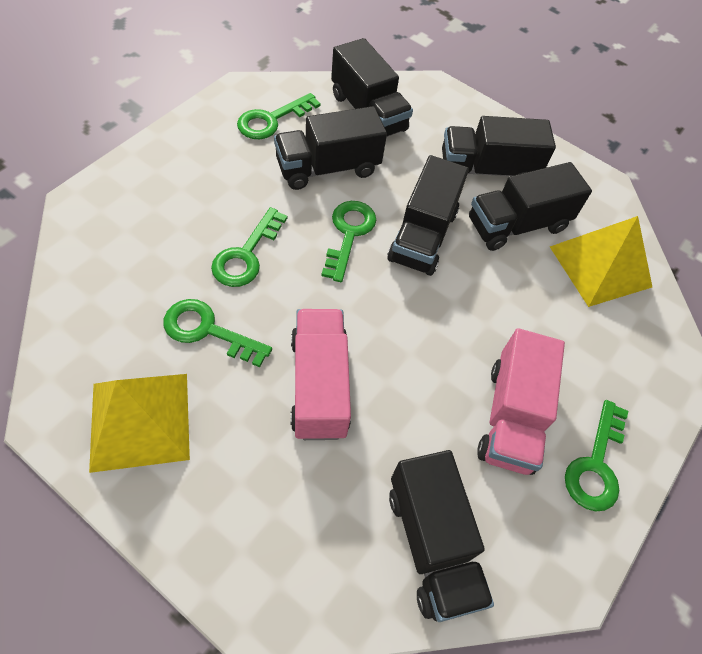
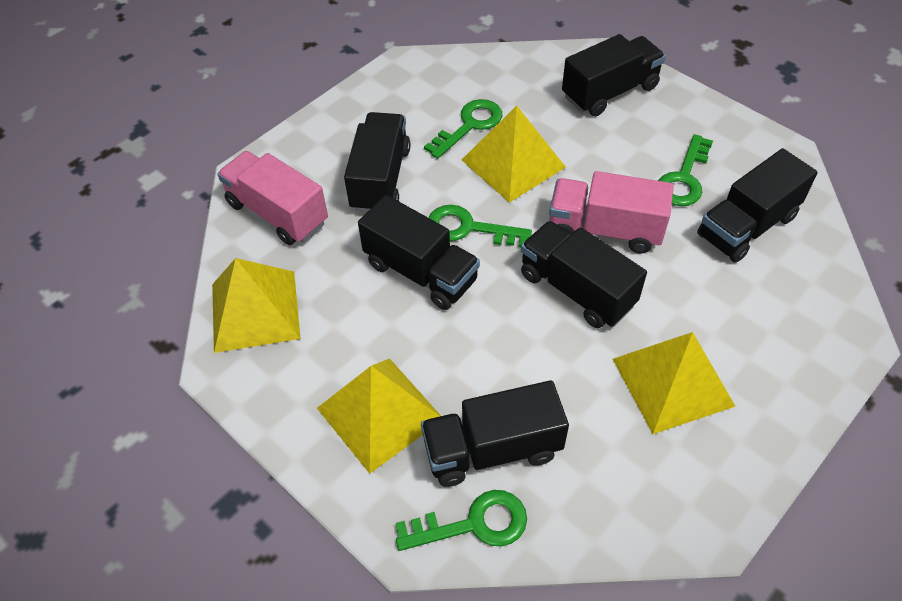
green key: 5 -> 4
yellow pyramid: 2 -> 4

